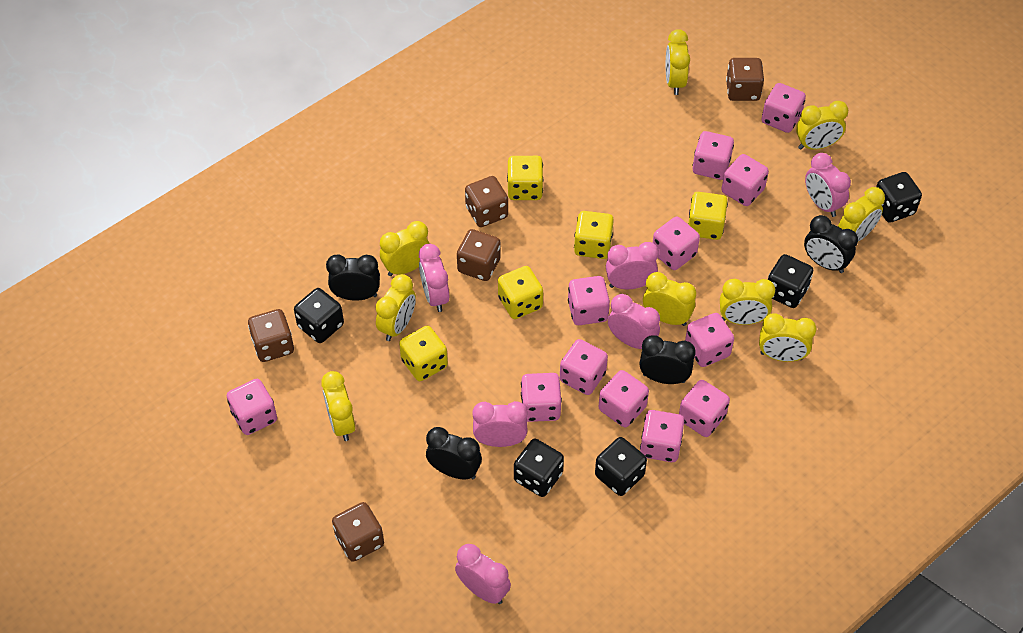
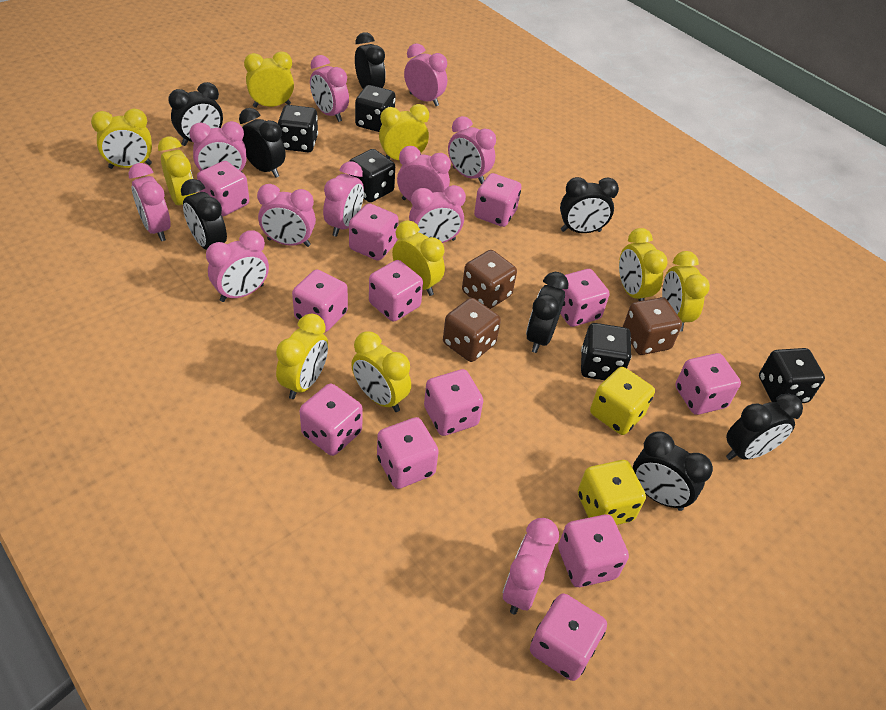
black clock: 4 -> 8
brown dice: 5 -> 3
pink clock: 6 -> 11
yellow dice: 5 -> 2

